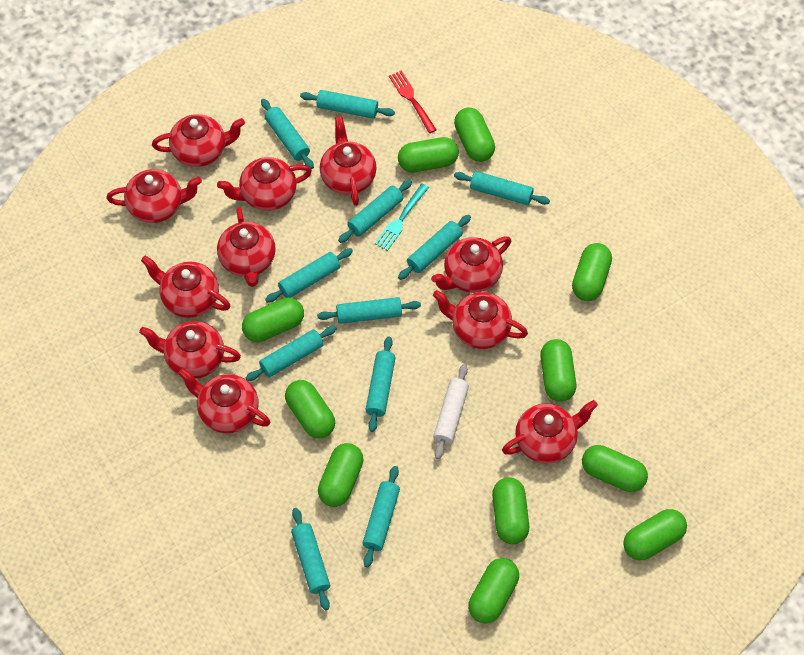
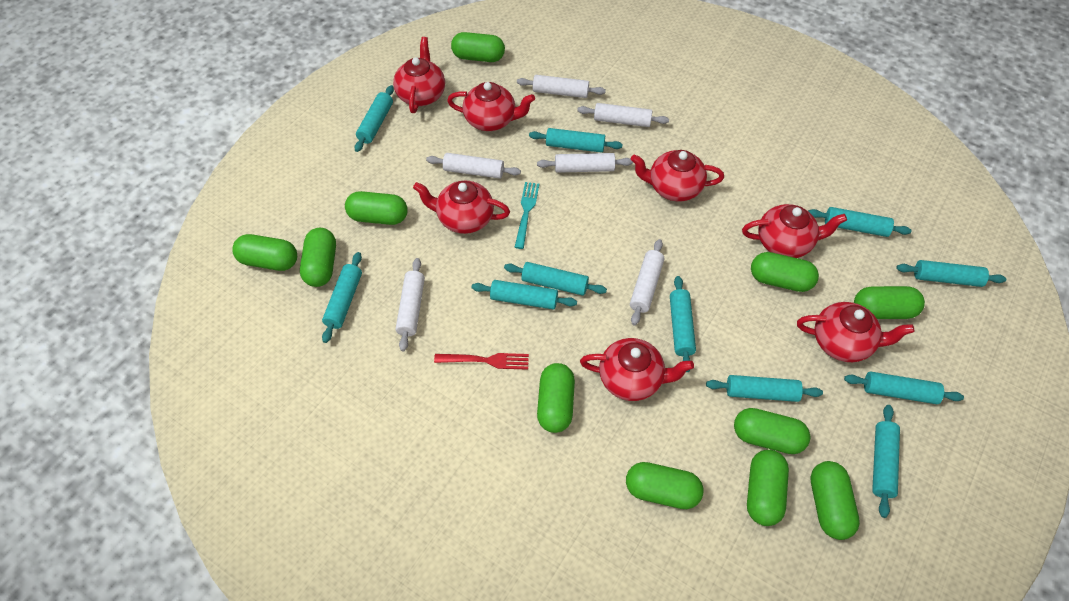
red teapot: 11 -> 7
white rolling pin: 1 -> 6

